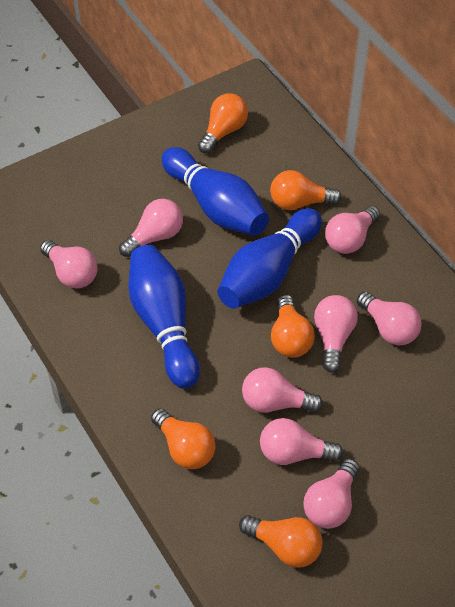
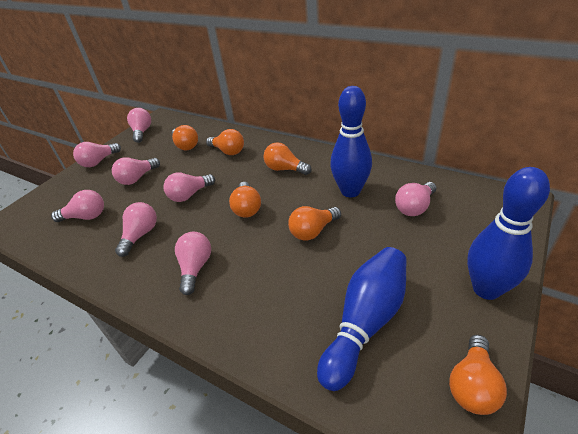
orange light bulb: 5 -> 6

